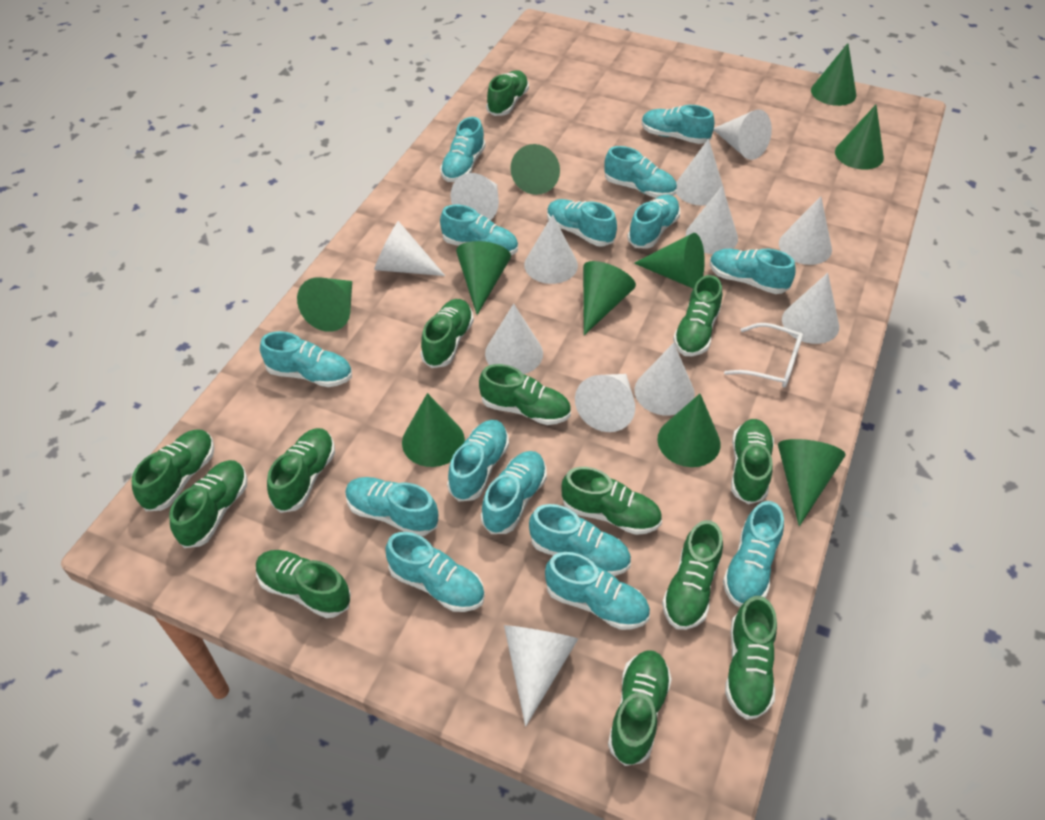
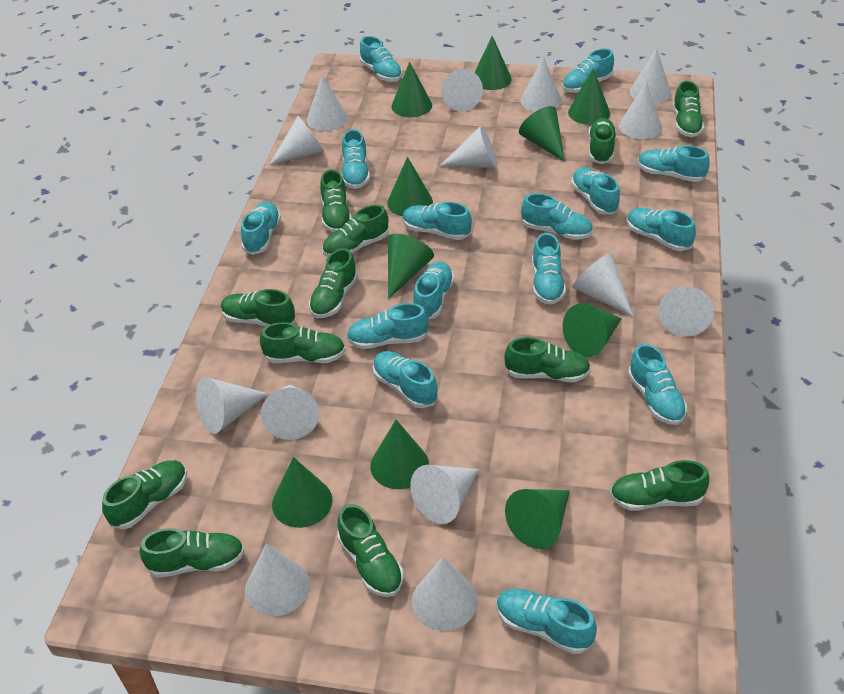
green shoe: 13 -> 12
white cone: 12 -> 14
white glasses: 1 -> 0

